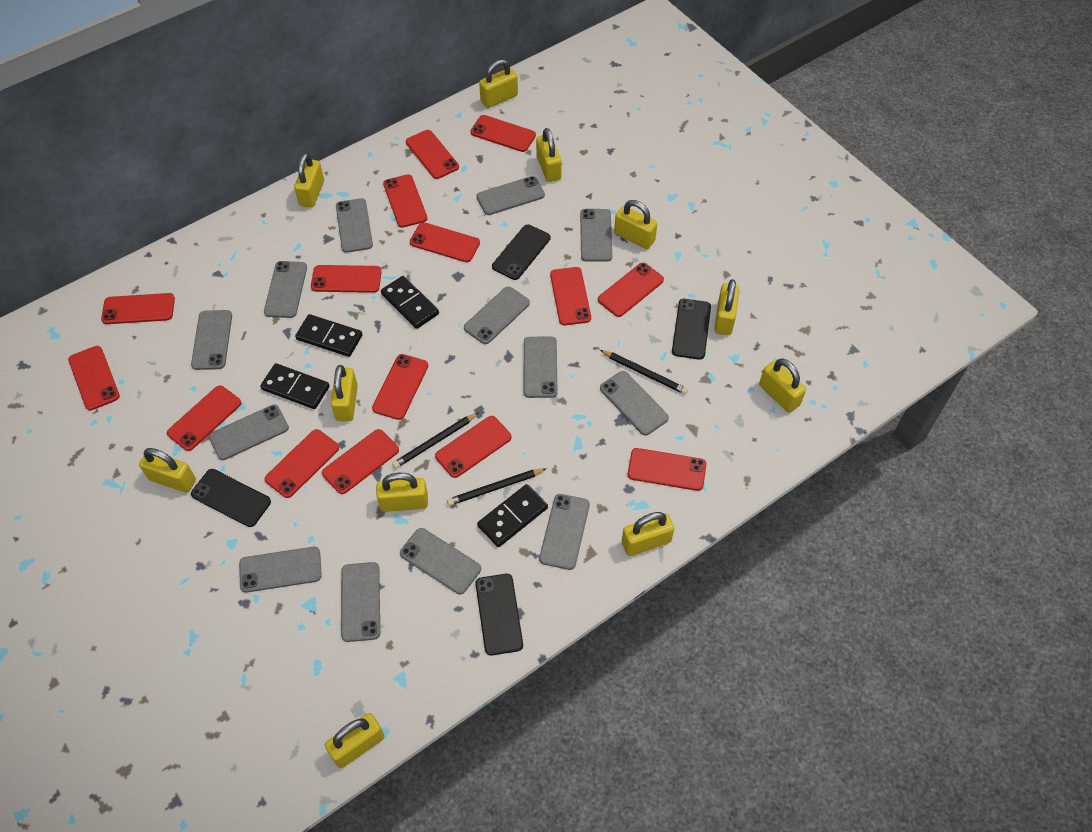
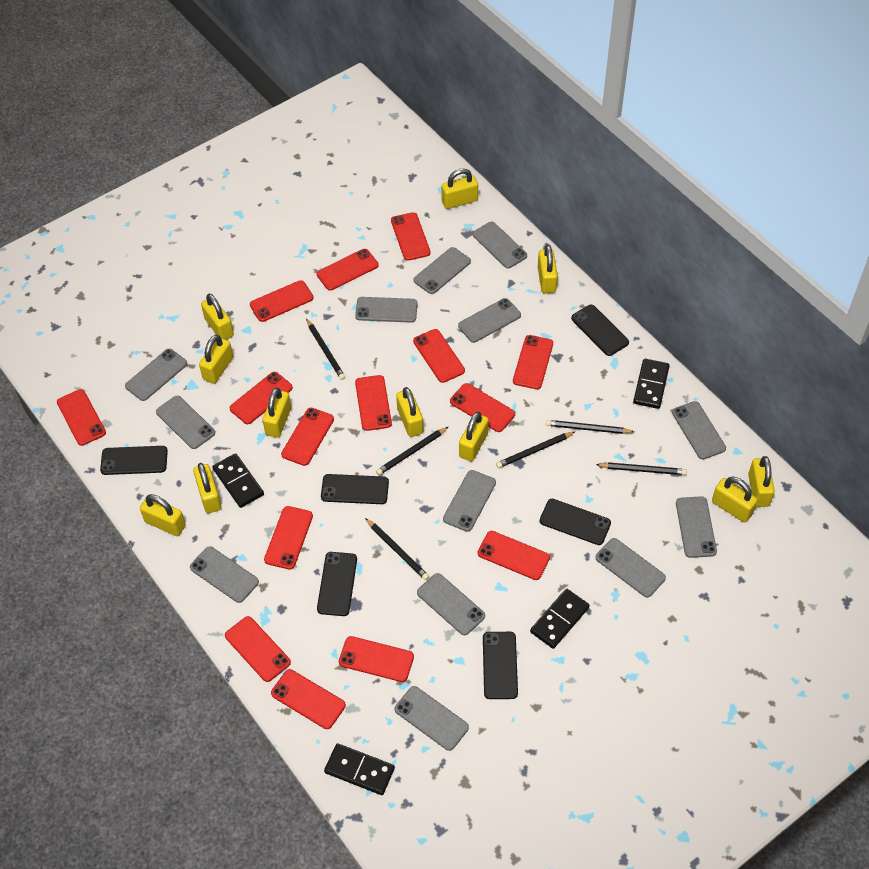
black pencil: 3 -> 6
black phone: 4 -> 6

